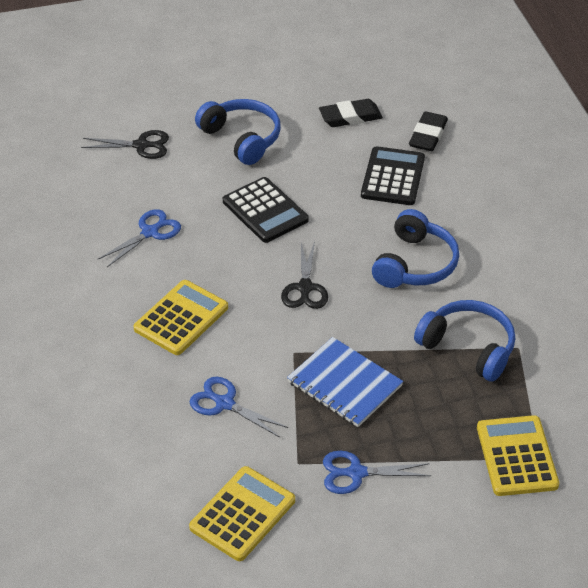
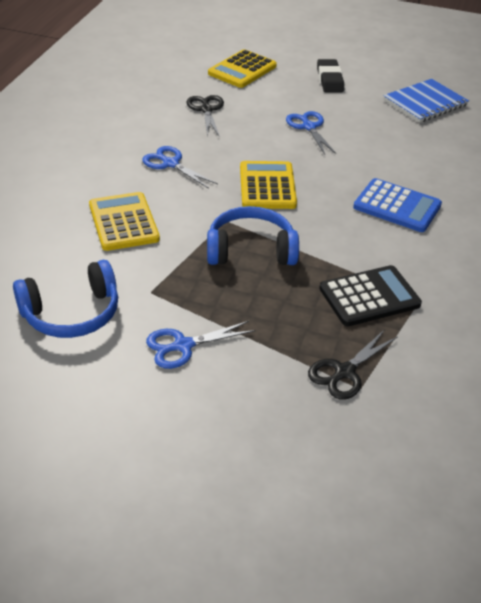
black calculator: 2 -> 1
black eraser: 2 -> 1
blue calculator: 0 -> 1
blue headphones: 3 -> 2

